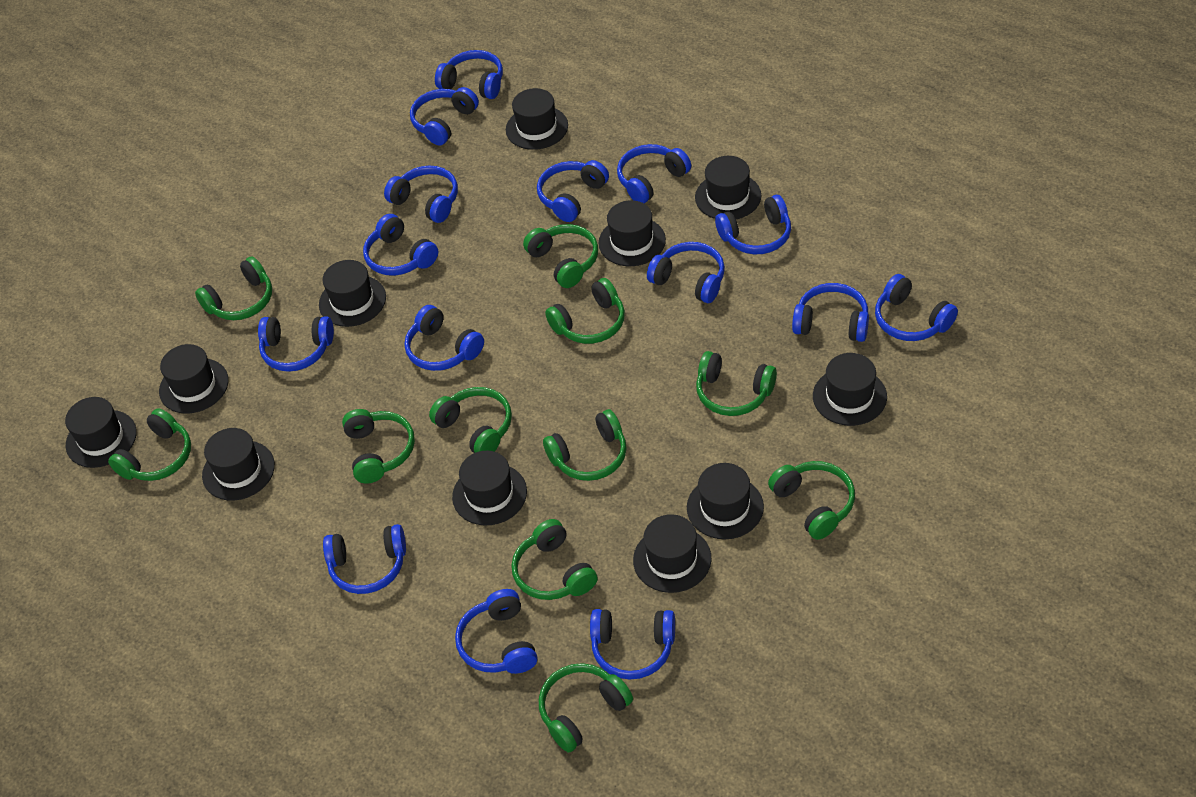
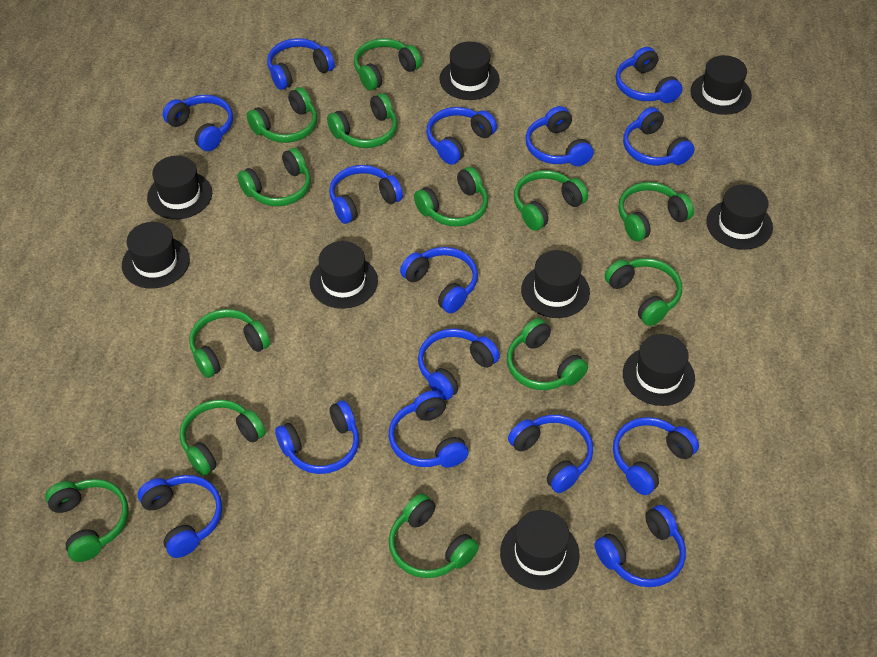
black hat: 11 -> 9
green headphones: 11 -> 13

